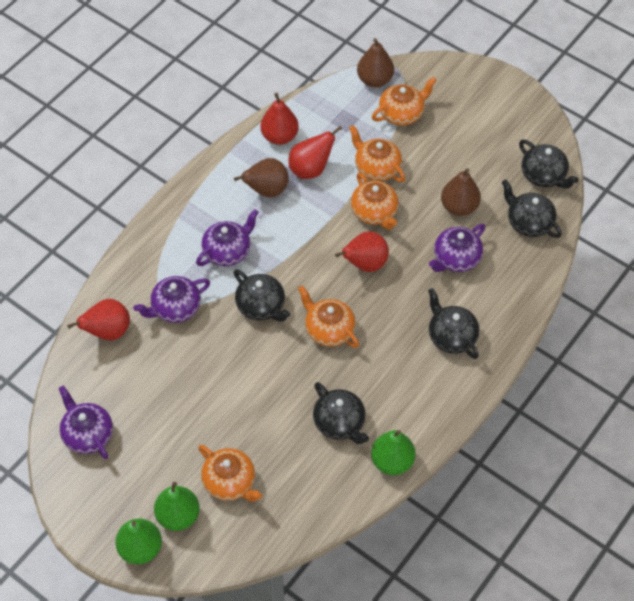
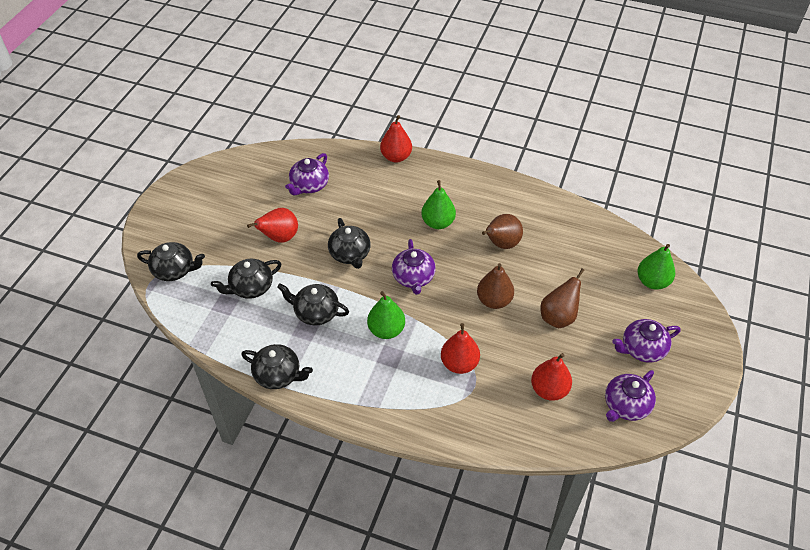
orange teapot: 5 -> 0

